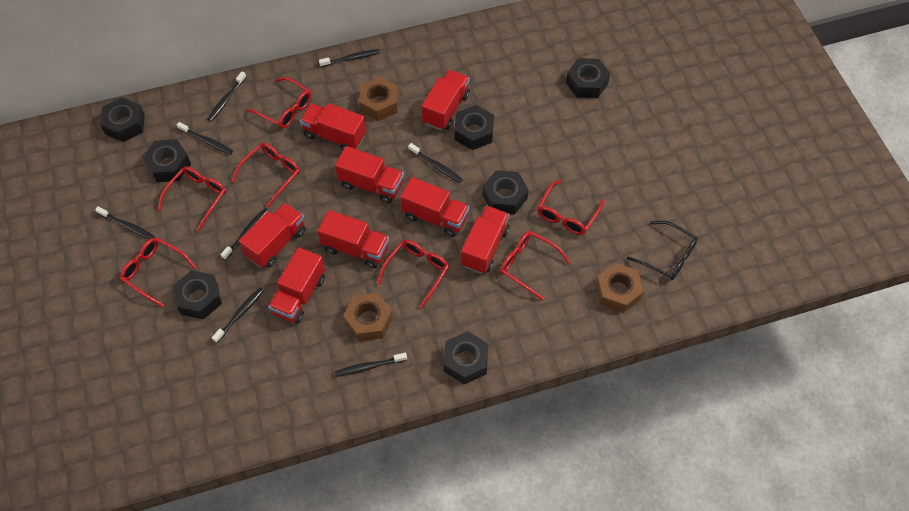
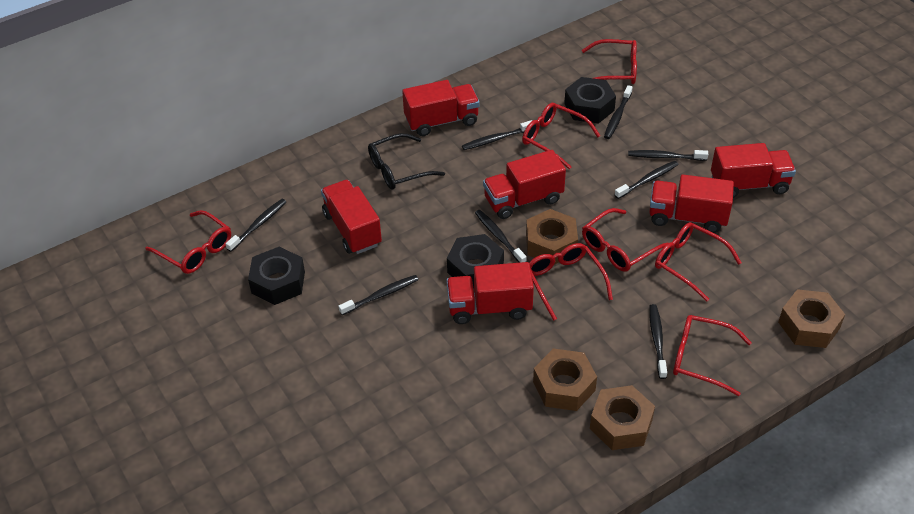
black nut: 7 -> 3
brown nut: 3 -> 4
red truck: 8 -> 6

